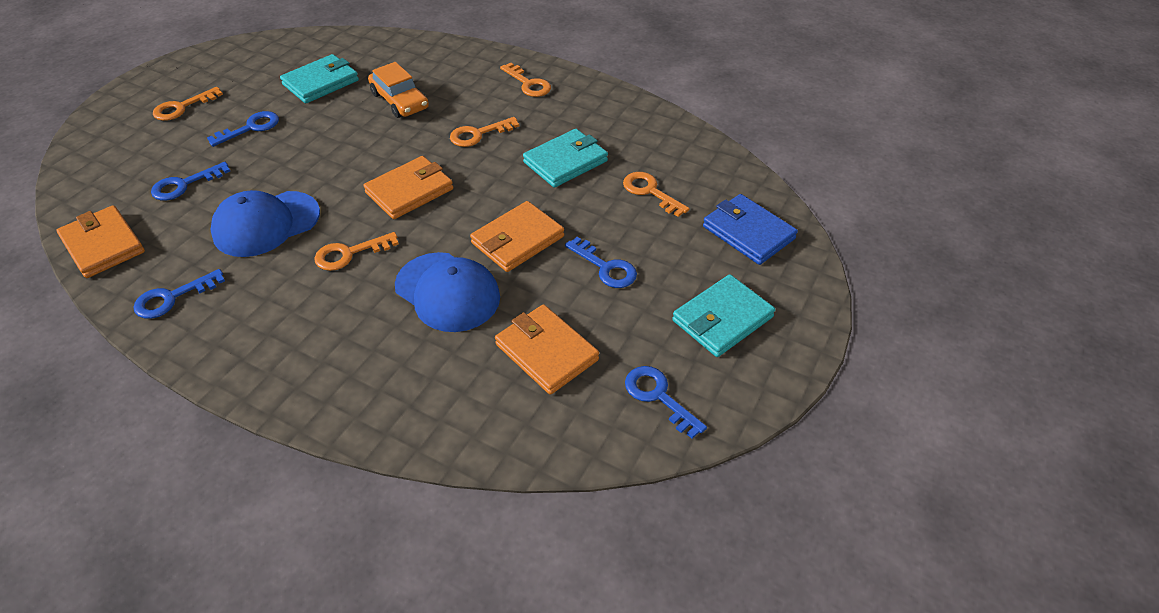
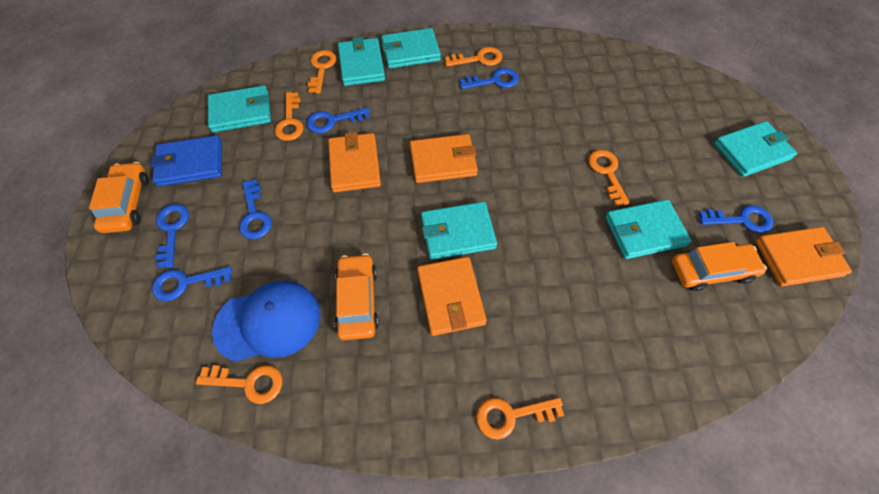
blue cap: 2 -> 1
blue key: 5 -> 6
orange car: 1 -> 3
orange key: 5 -> 6
turquoise wallet: 3 -> 6

